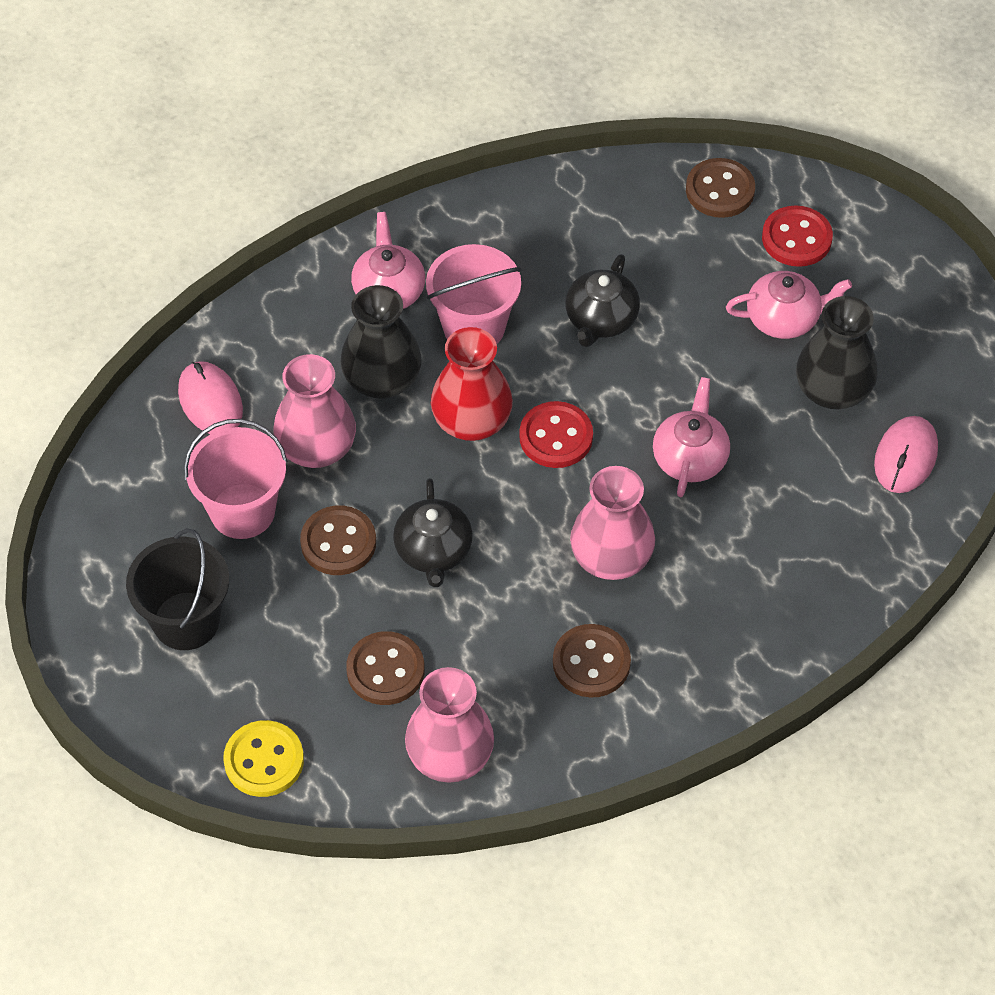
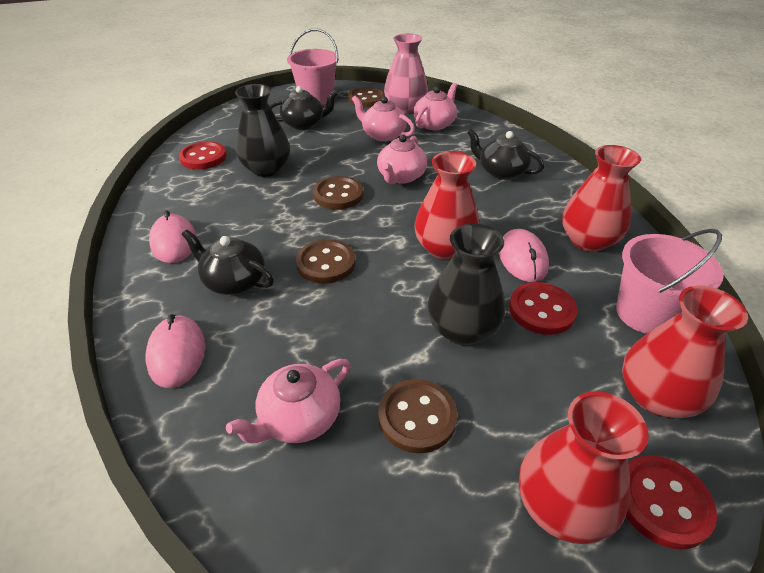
black bucket: 1 -> 0
black teapot: 2 -> 3
pink mouse: 2 -> 3
pink teapot: 3 -> 4
pink vase: 3 -> 1
red button: 2 -> 3
red vase: 1 -> 4
yellow button: 1 -> 0

